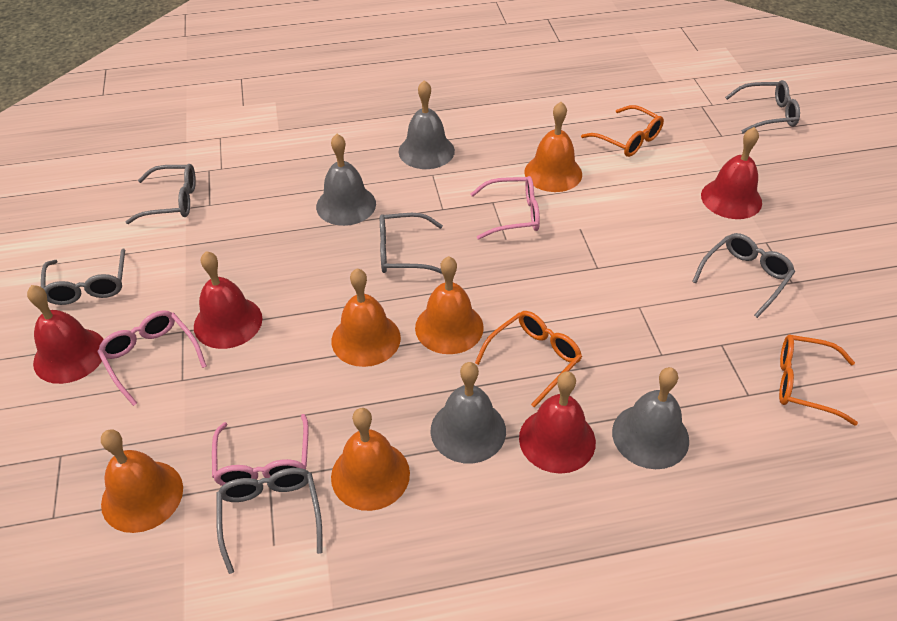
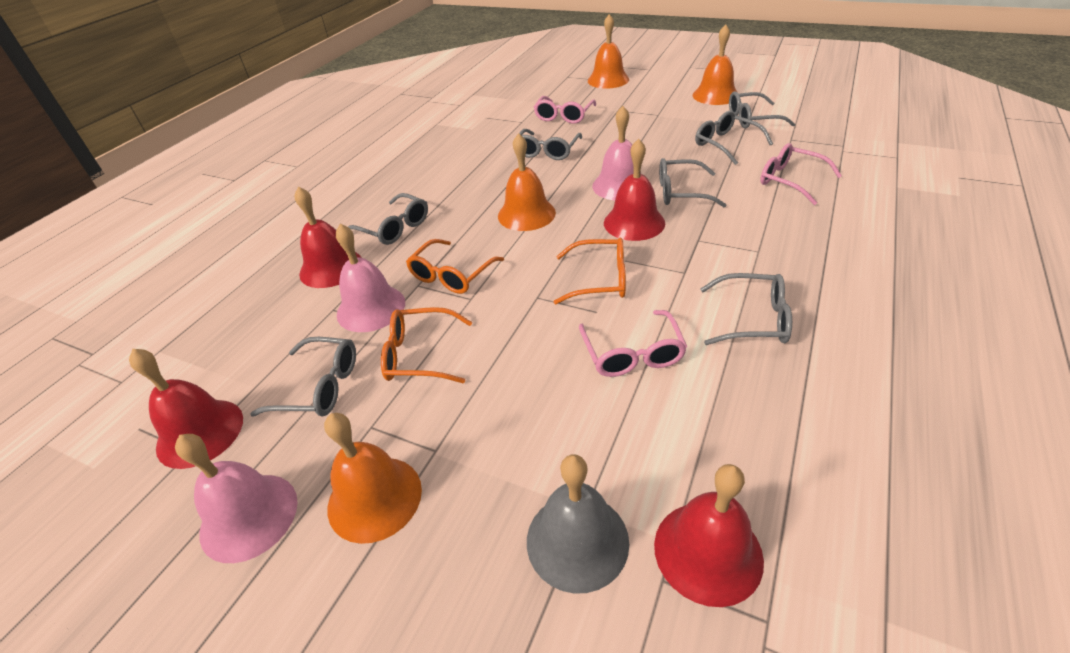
grey bell: 4 -> 1
grey glasses: 6 -> 7
orange bell: 5 -> 4
pink bell: 0 -> 3

